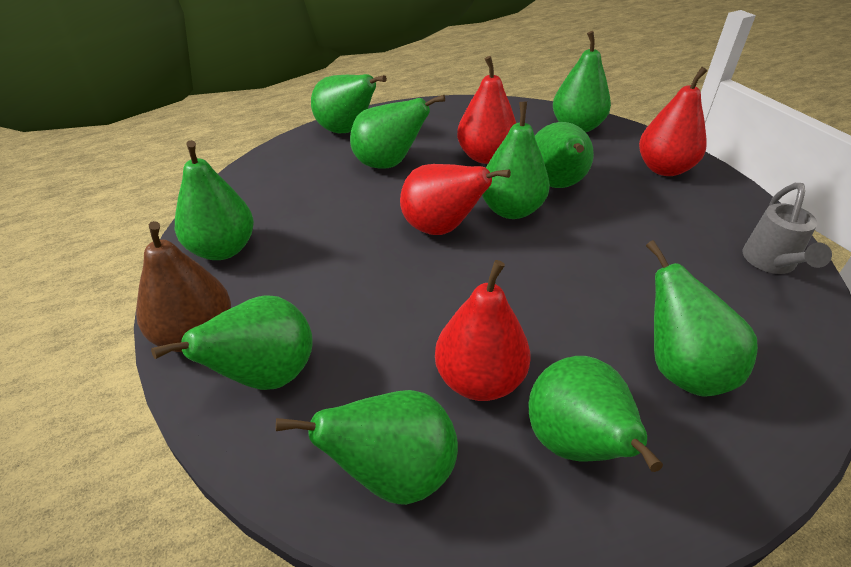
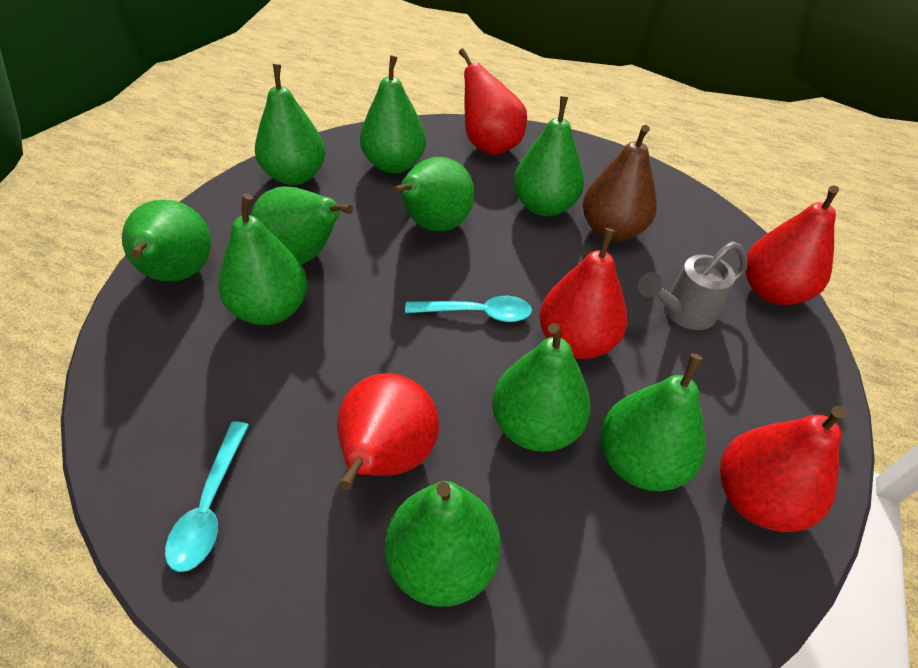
red pear: 4 -> 5
turquoise spoon: 0 -> 2

